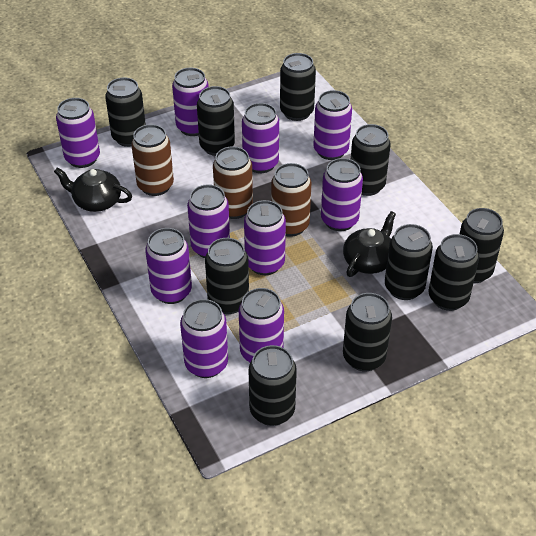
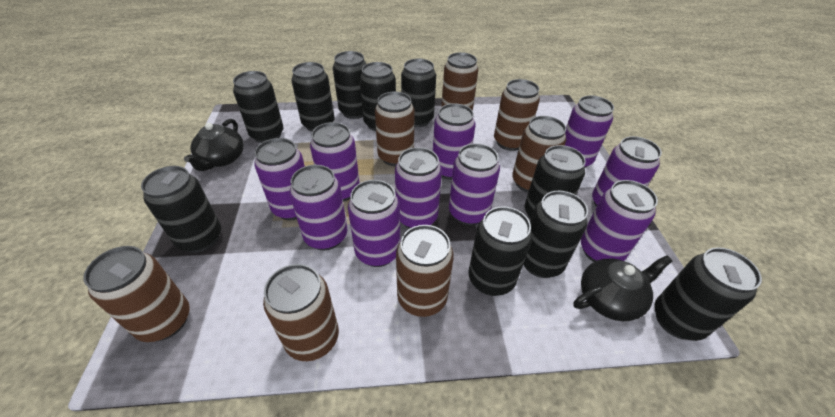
brown can: 3 -> 7

